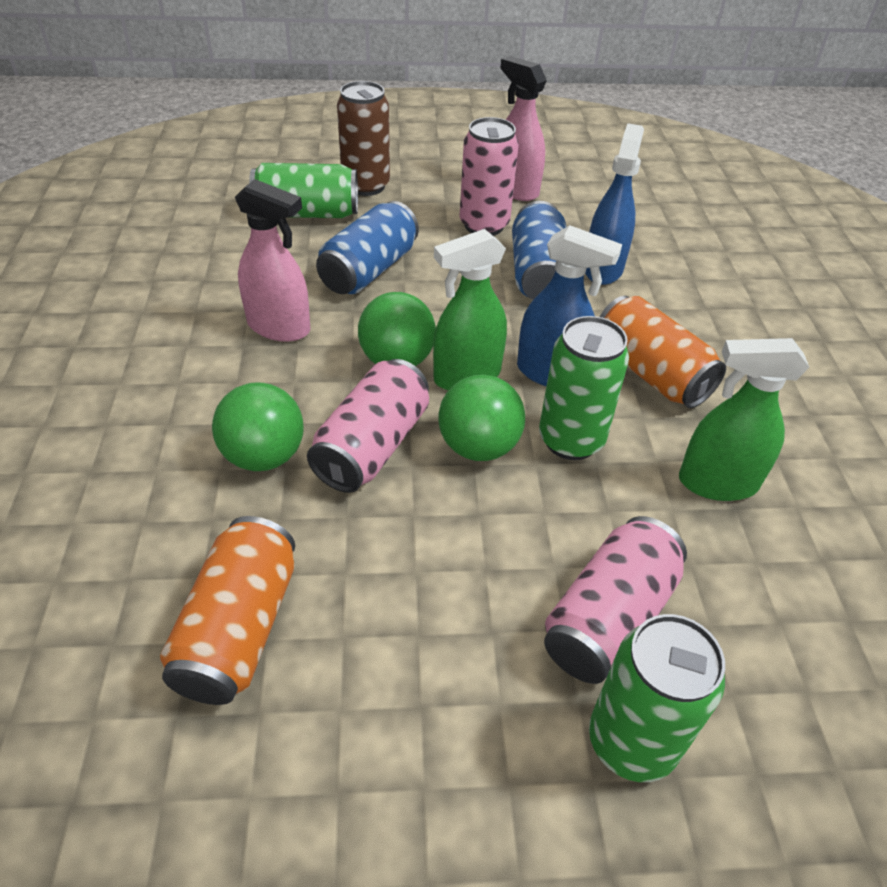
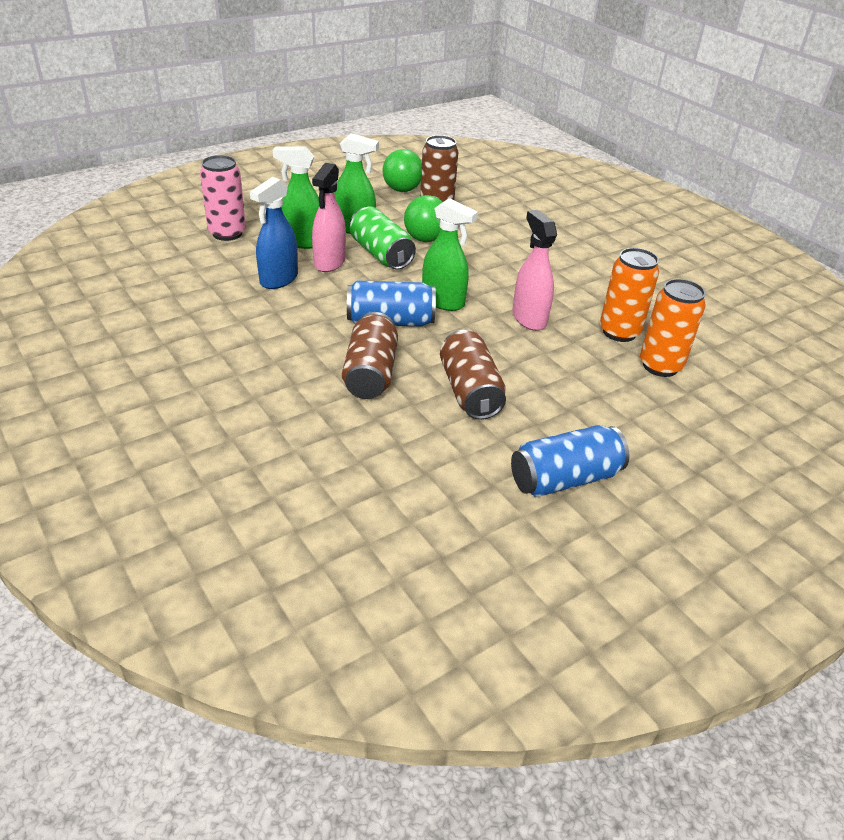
blue spray bottle: 2 -> 1
brown can: 1 -> 3
green ball: 3 -> 2
green can: 3 -> 1
green spray bottle: 2 -> 3
pink can: 3 -> 1

